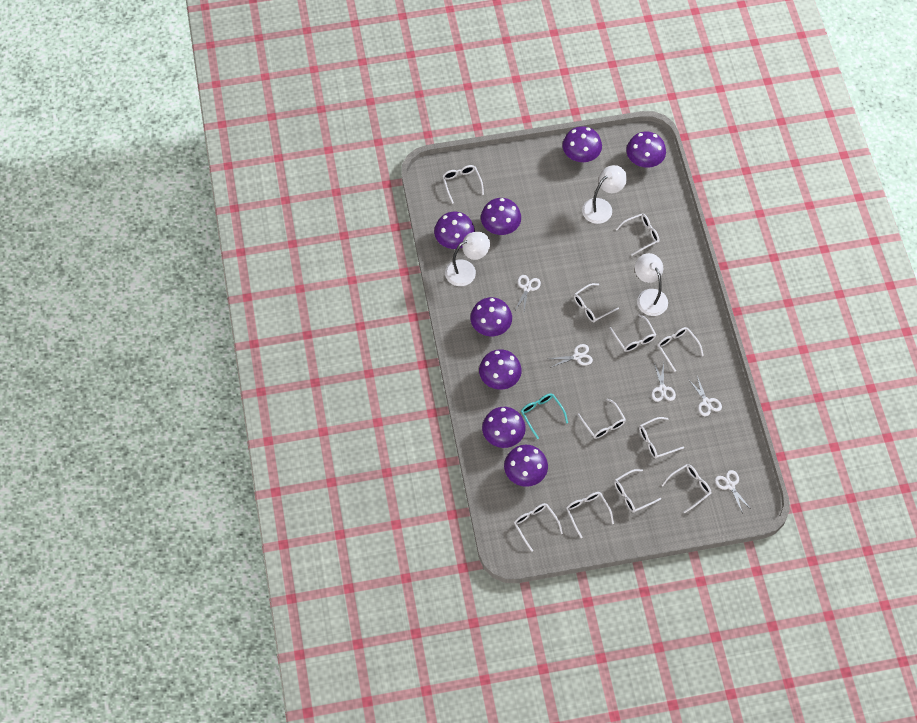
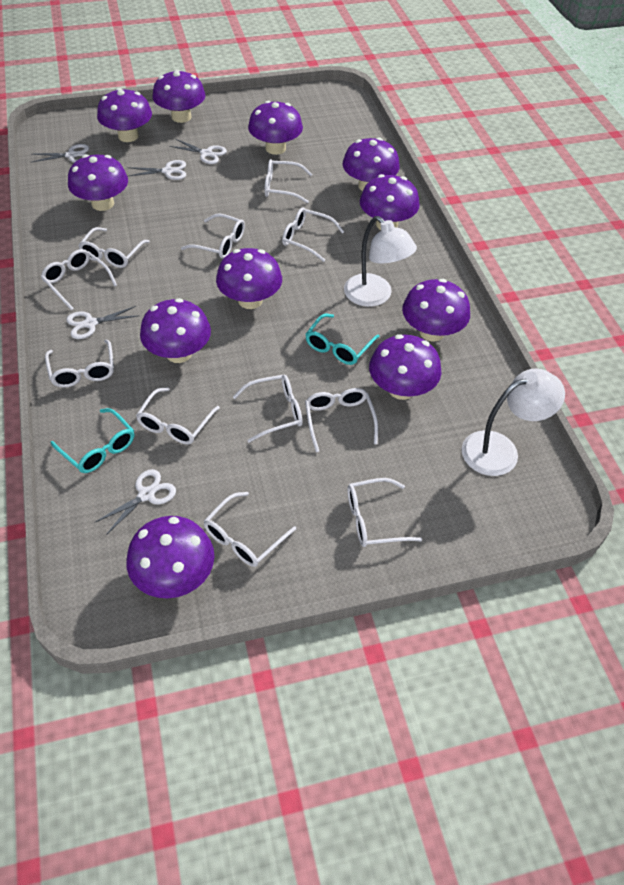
purple mushroom: 8 -> 11
turquoise glasses: 1 -> 2
white lamp: 3 -> 2

